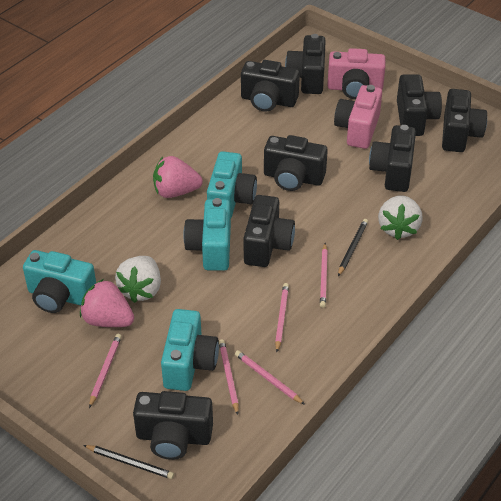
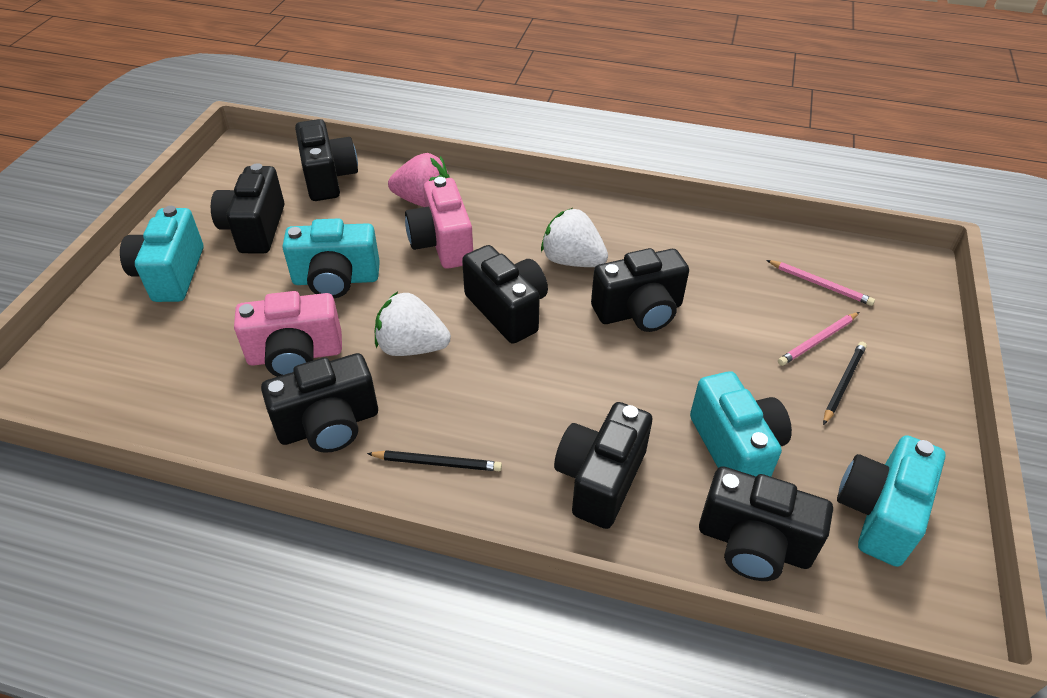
black camera: 8 -> 7
pink pencil: 5 -> 2
pink strawberry: 2 -> 1

